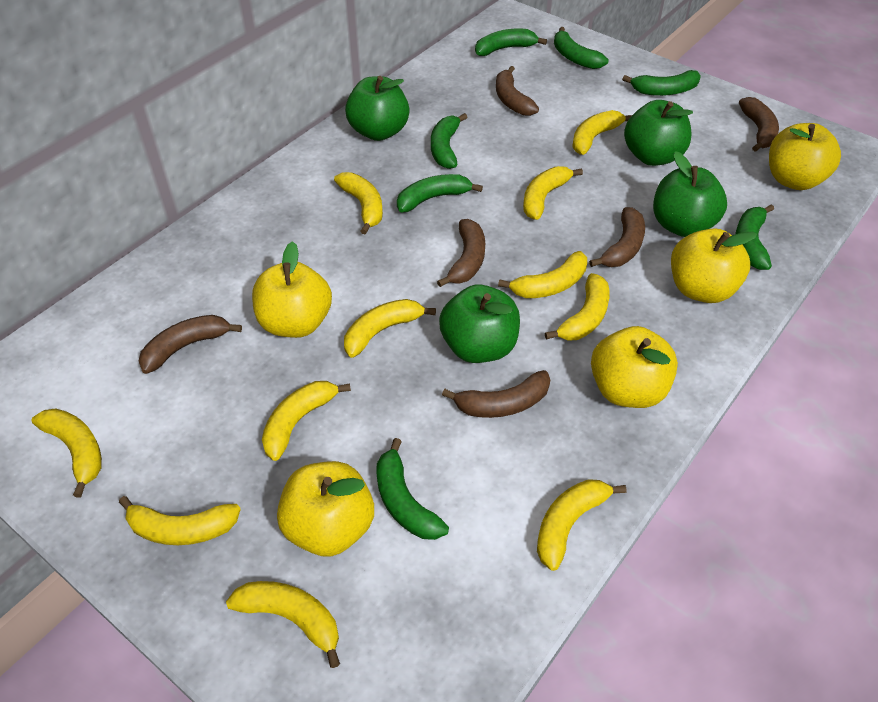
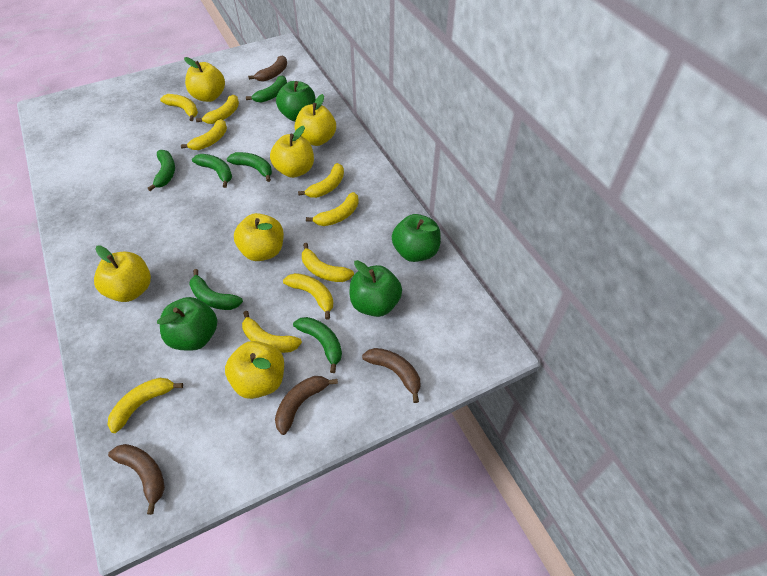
brown banana: 6 -> 4
green banana: 7 -> 6
yellow apple: 5 -> 6
yellow banana: 11 -> 9

